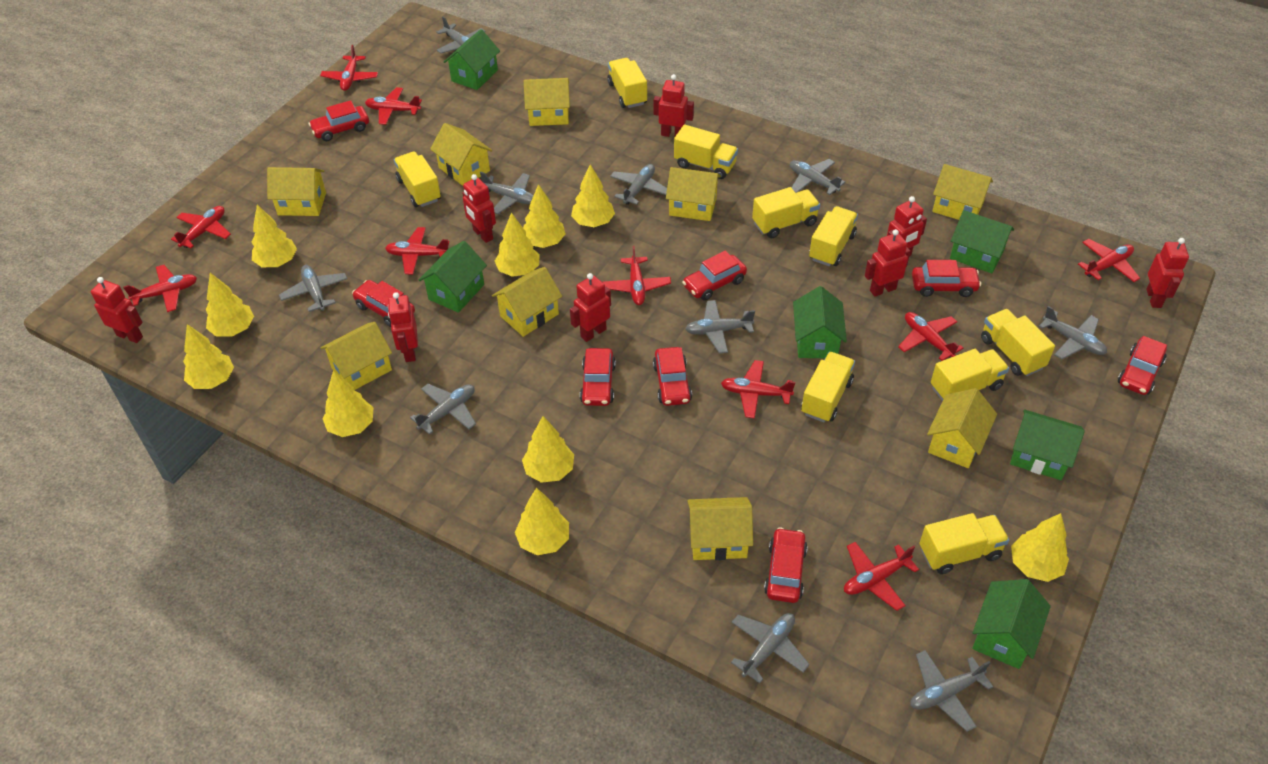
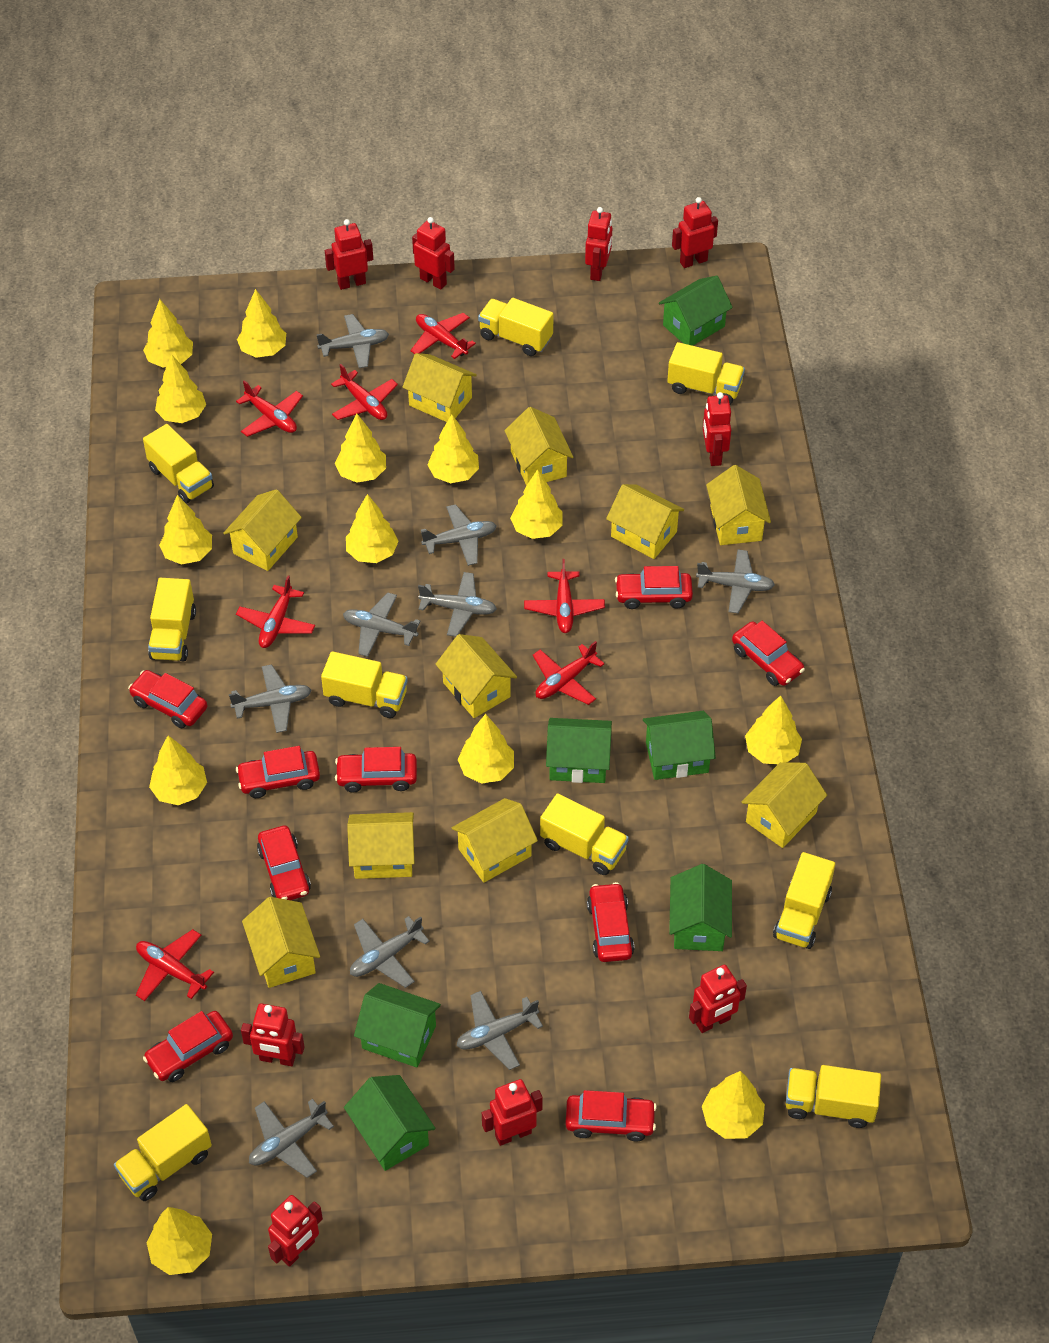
grey plane: 10 -> 9
red car: 8 -> 9
red plane: 10 -> 7
red robot: 8 -> 9
yellow house: 9 -> 10
yellow tree: 10 -> 13

